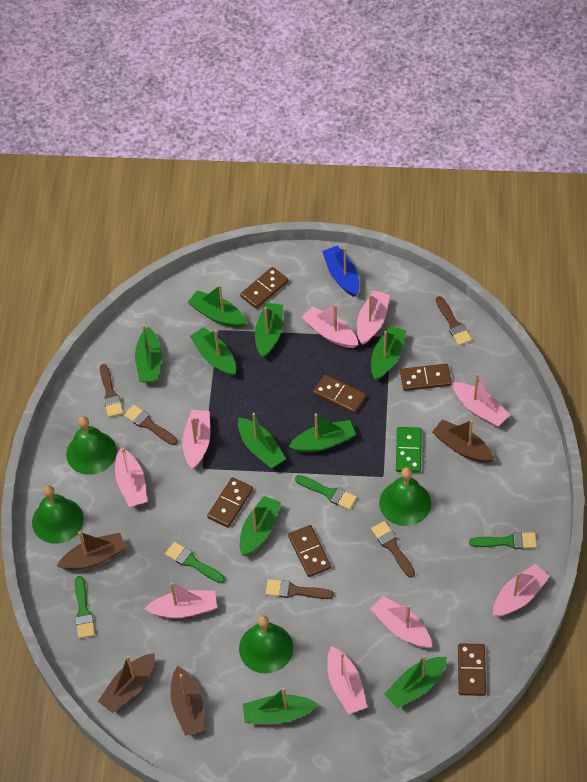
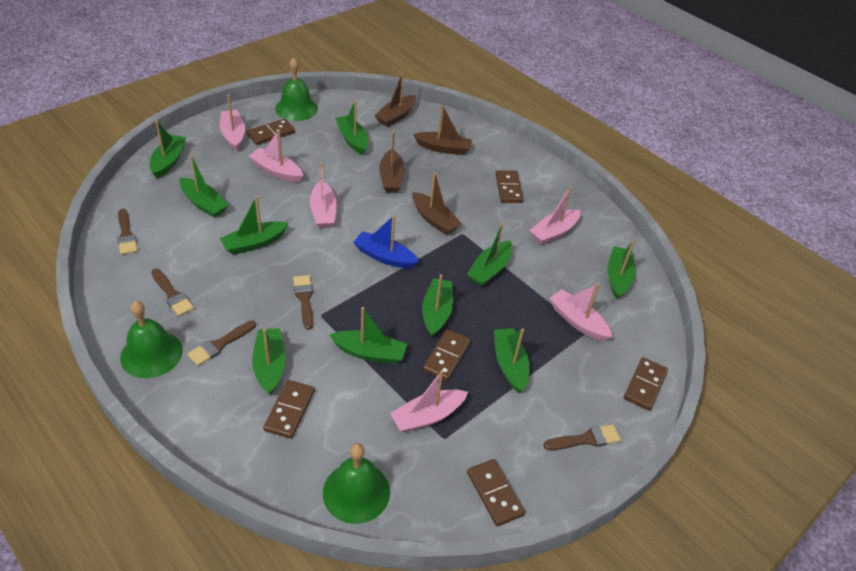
green bell: 4 -> 3
green brush: 4 -> 0
green domino: 1 -> 0
pink boat: 9 -> 6

